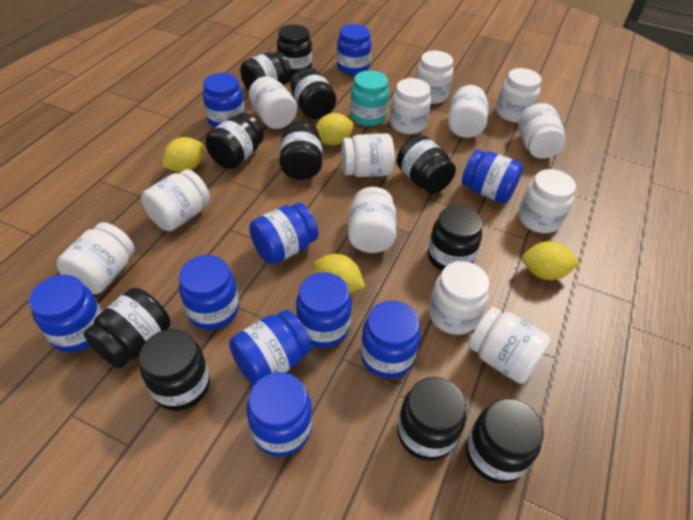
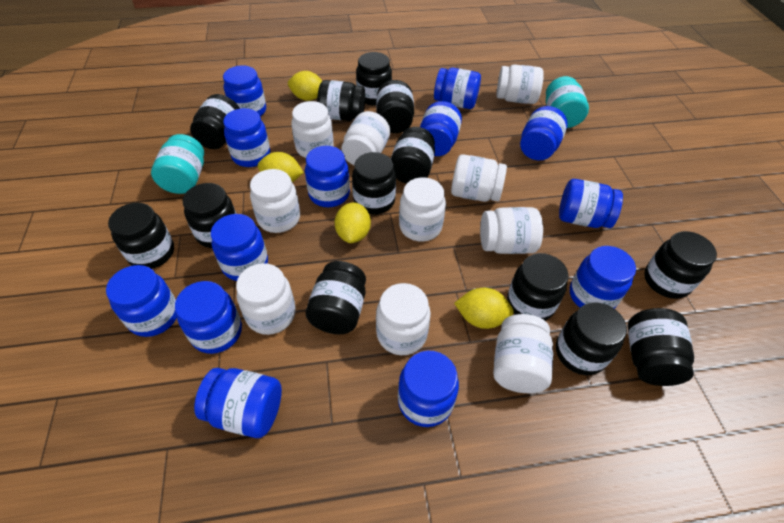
black jar: 11 -> 13
blue jar: 10 -> 13
turquoise jar: 1 -> 2
white jar: 13 -> 10

